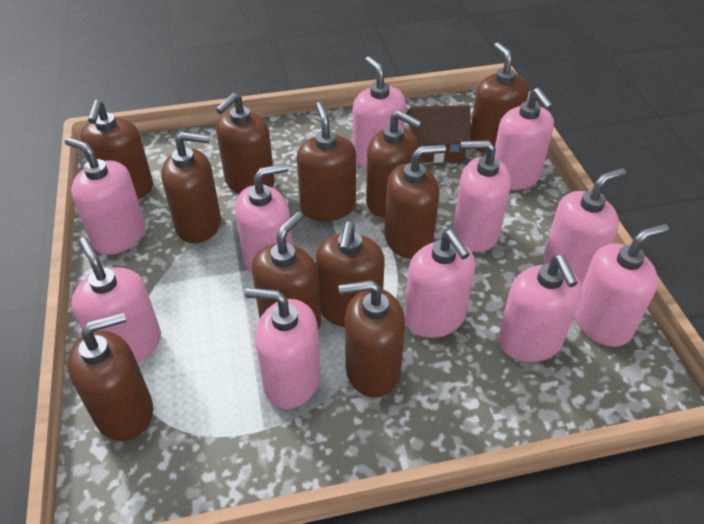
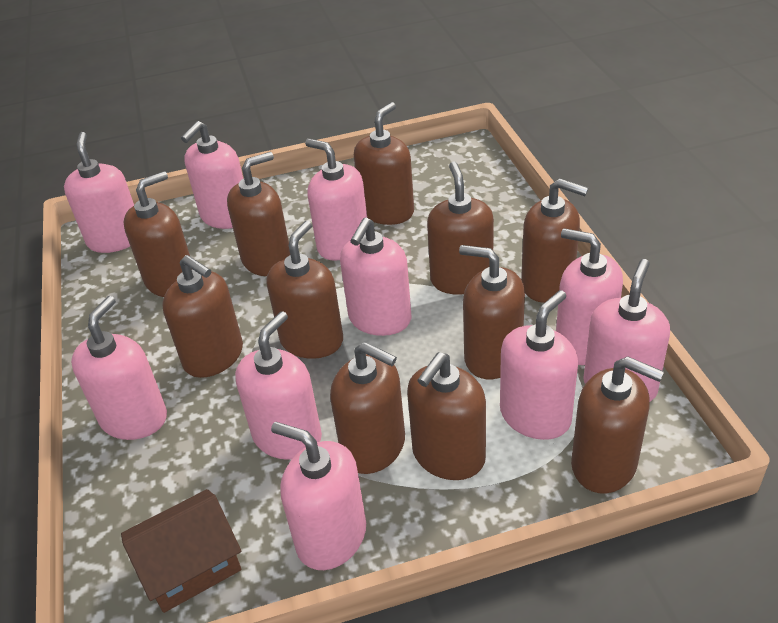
pink soap dispenser: 11 -> 10

